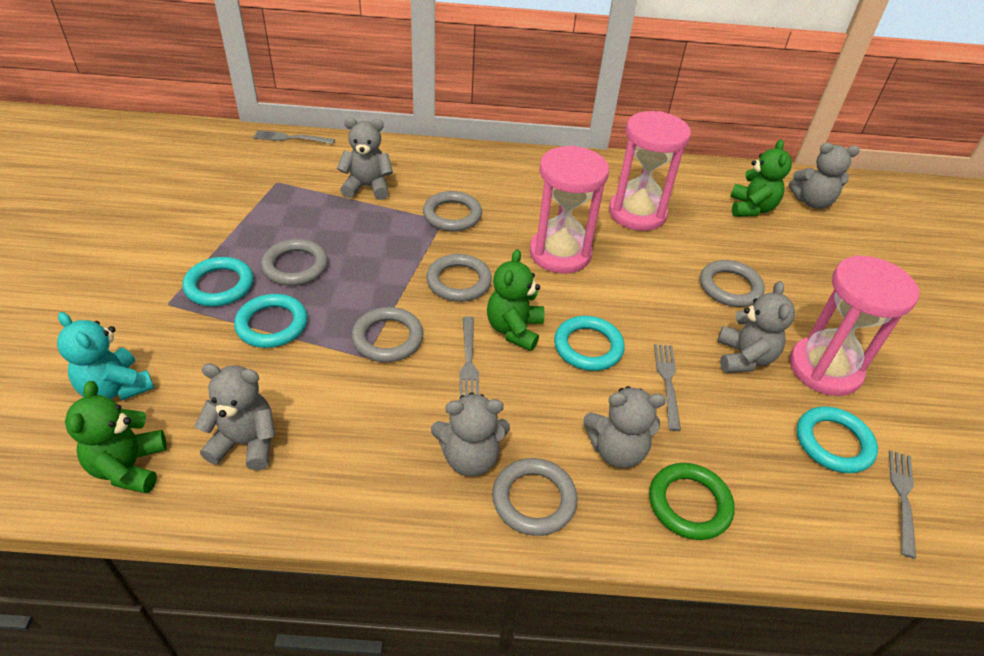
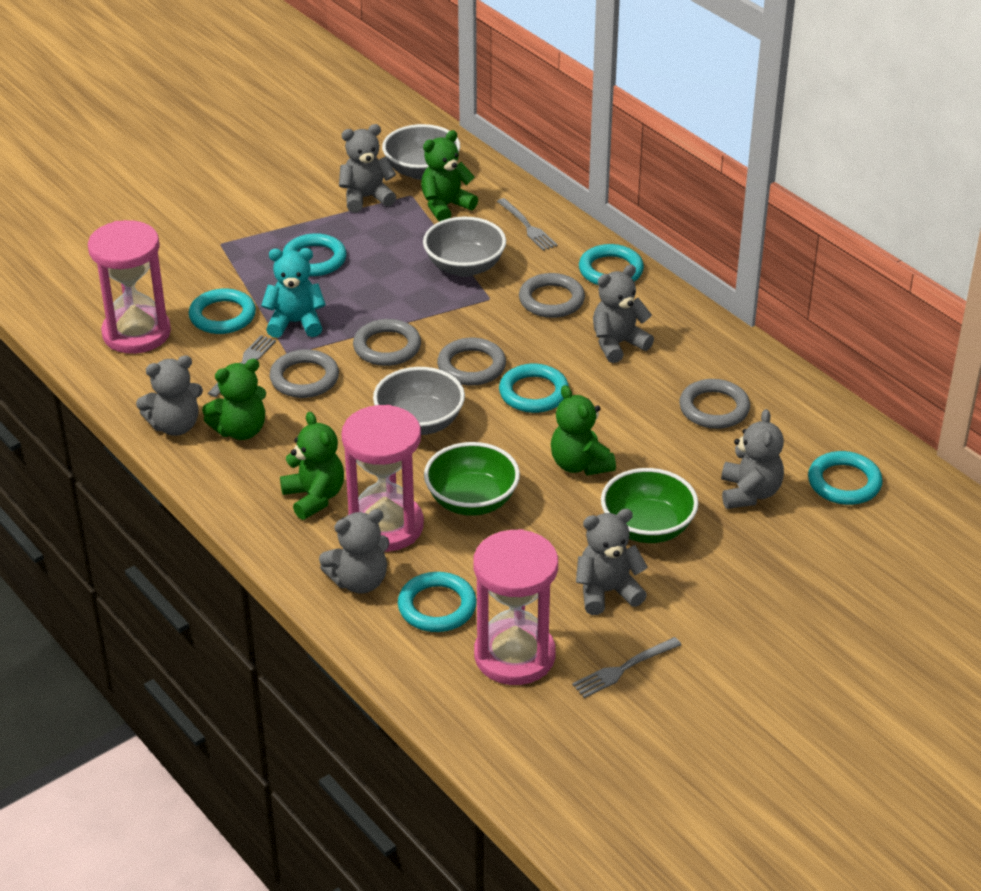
green bowl: 0 -> 2
green ring: 1 -> 0
green teddy bear: 3 -> 4
grey bowl: 0 -> 3
grey fork: 4 -> 3
grey ring: 6 -> 5
turquoise ring: 4 -> 6

